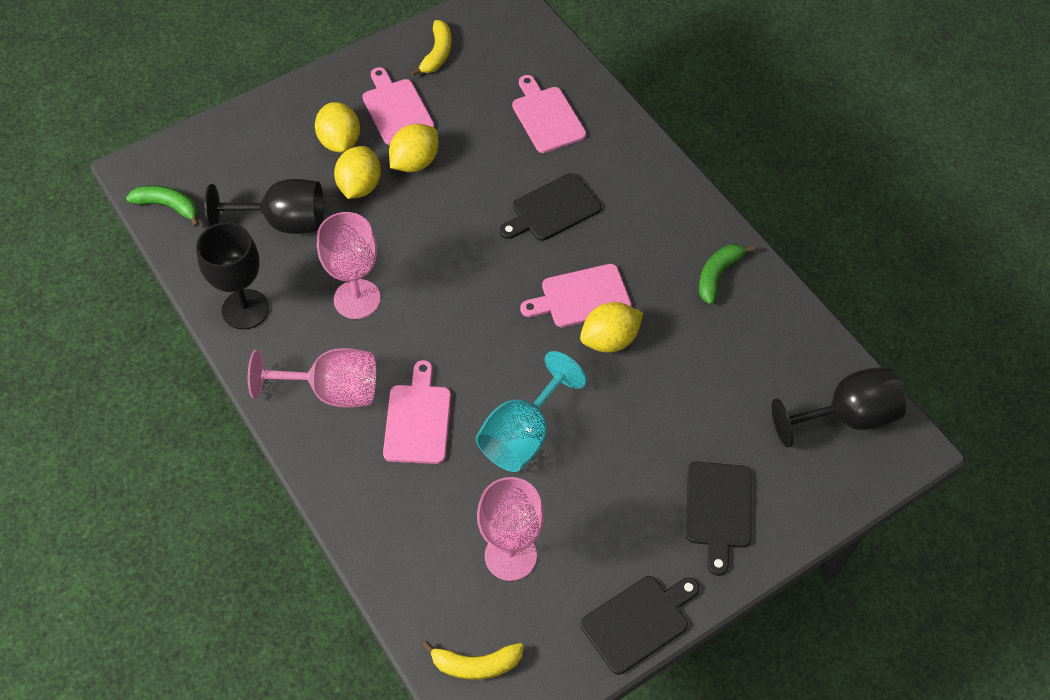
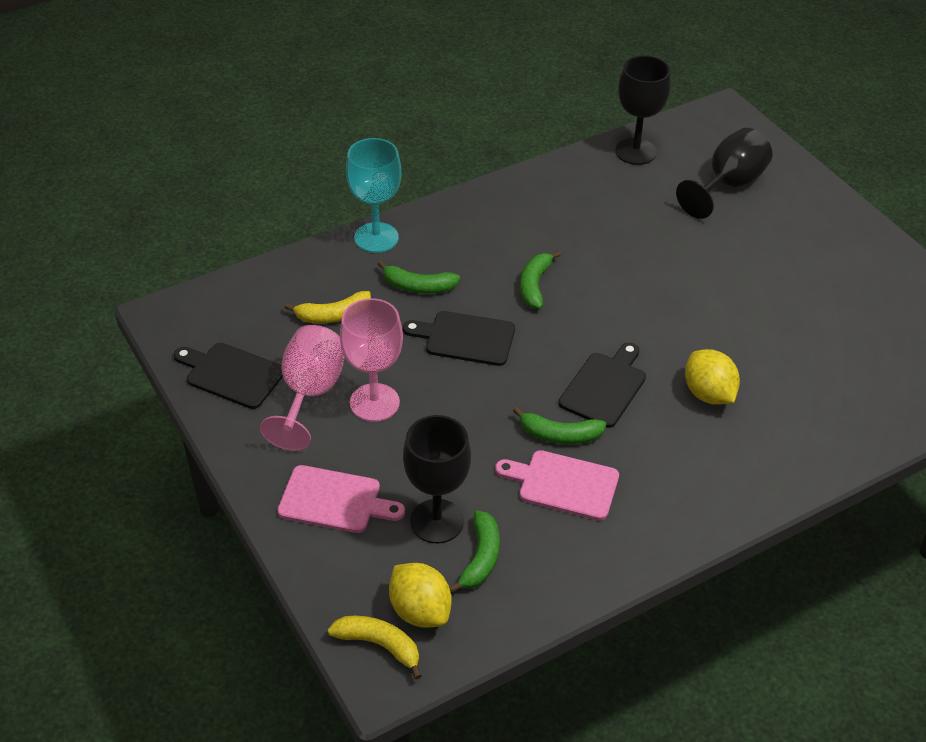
green banana: 2 -> 4
pink cutting board: 4 -> 2
pink goblet: 3 -> 2
yellow lemon: 4 -> 2

